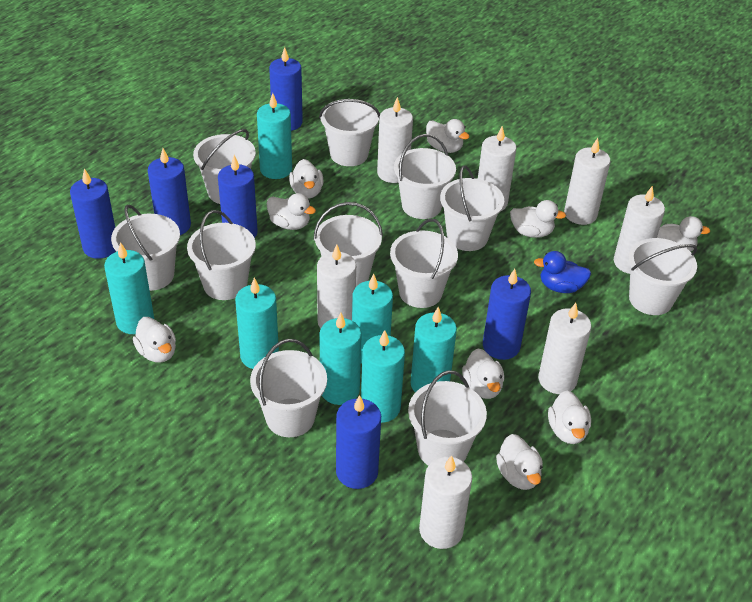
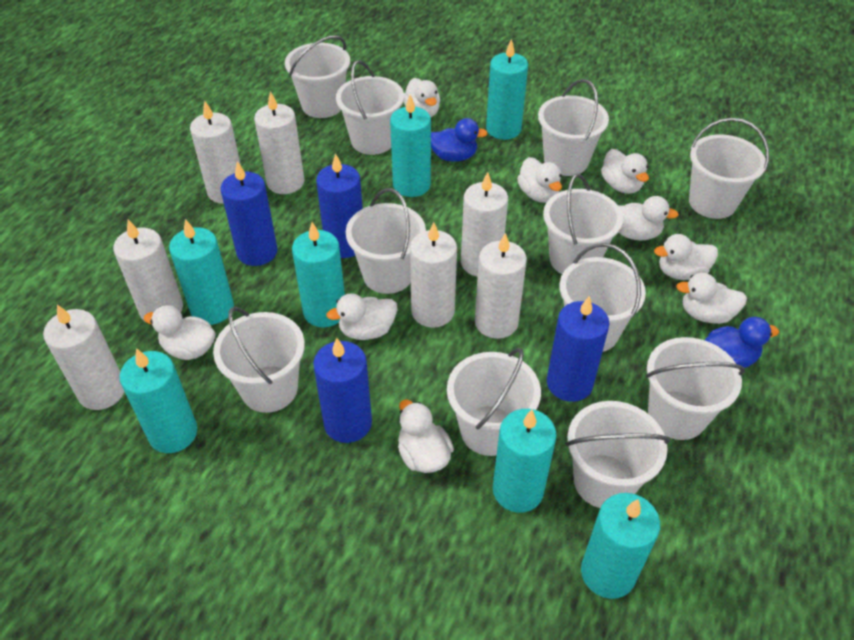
blue candle: 6 -> 4
blue duck: 1 -> 2

